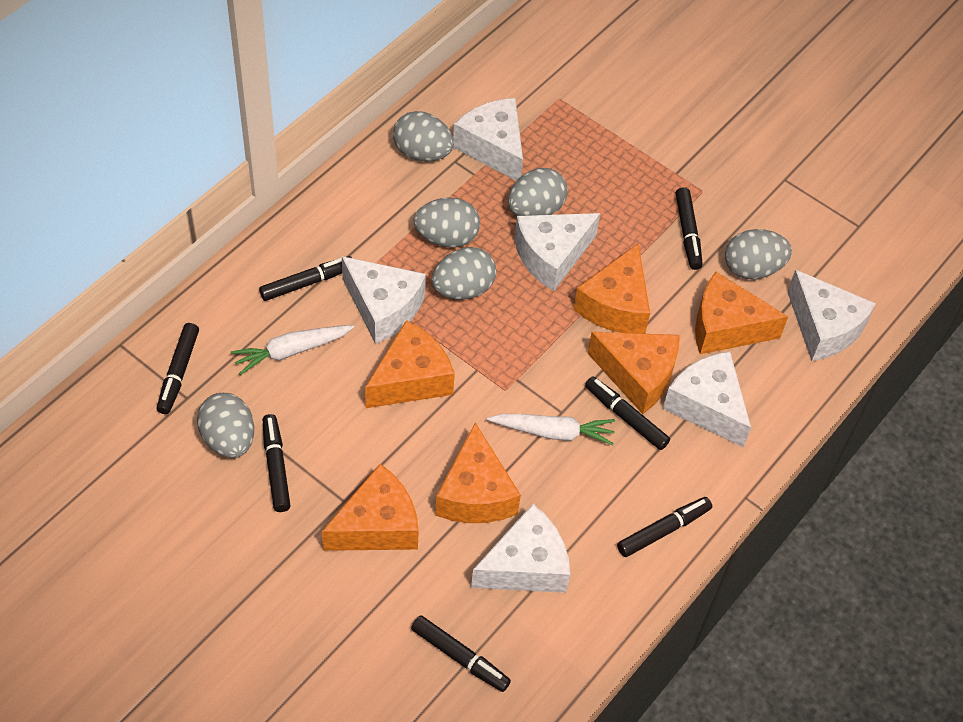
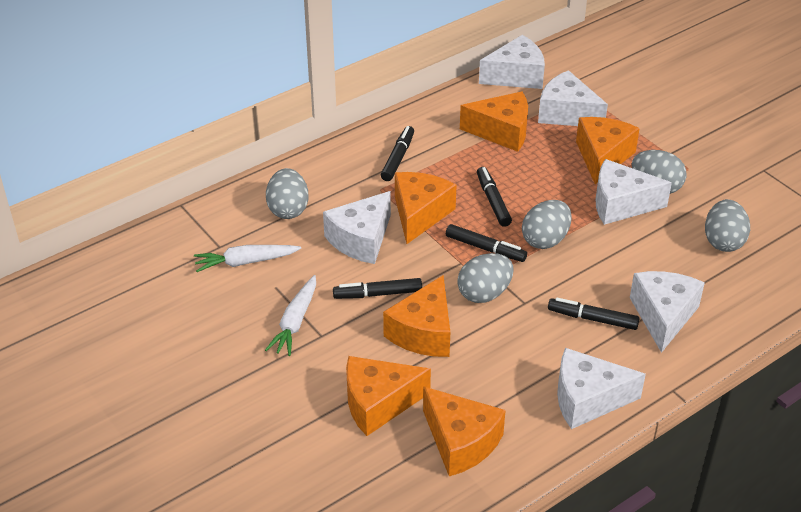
black marker: 7 -> 5
grey egg: 6 -> 5

